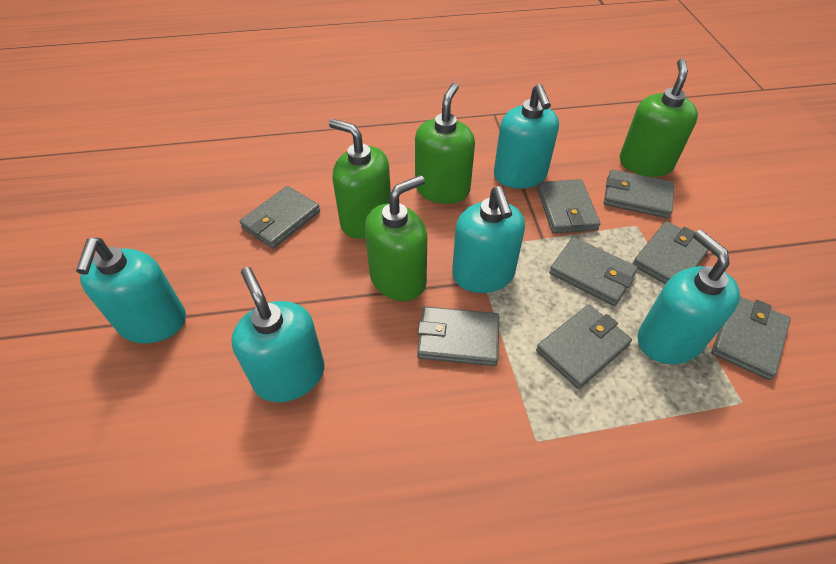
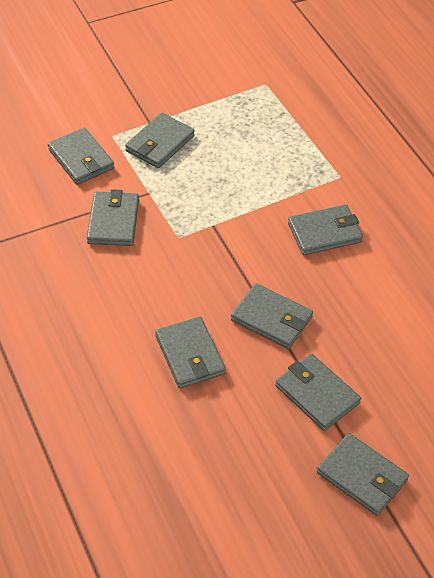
green soap dispenser: 4 -> 0
turquoise soap dispenser: 5 -> 0

